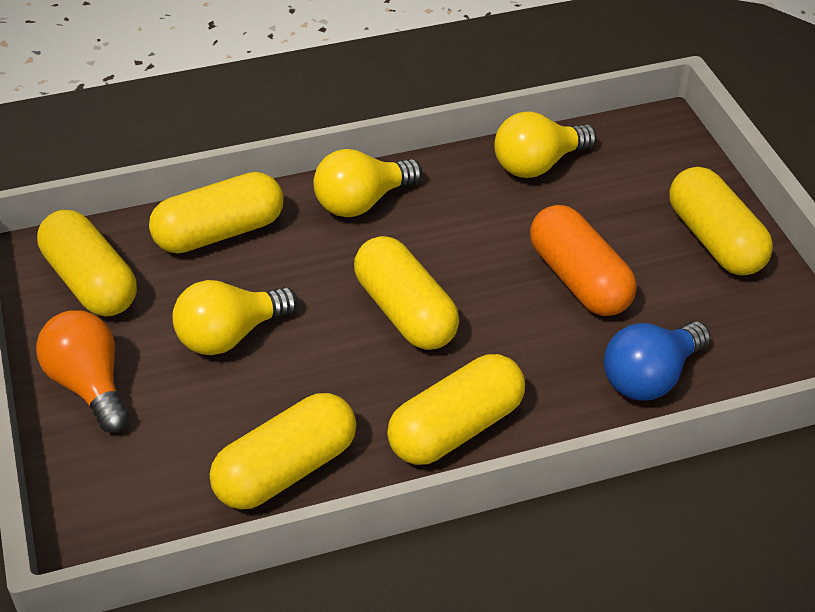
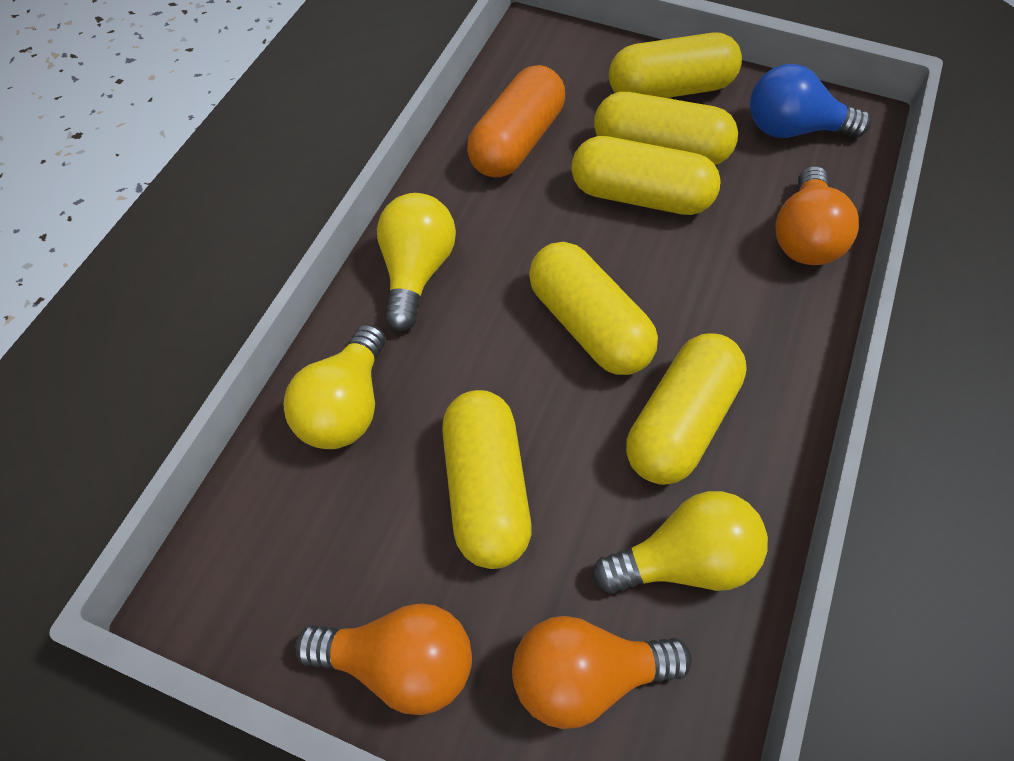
orange light bulb: 1 -> 3

